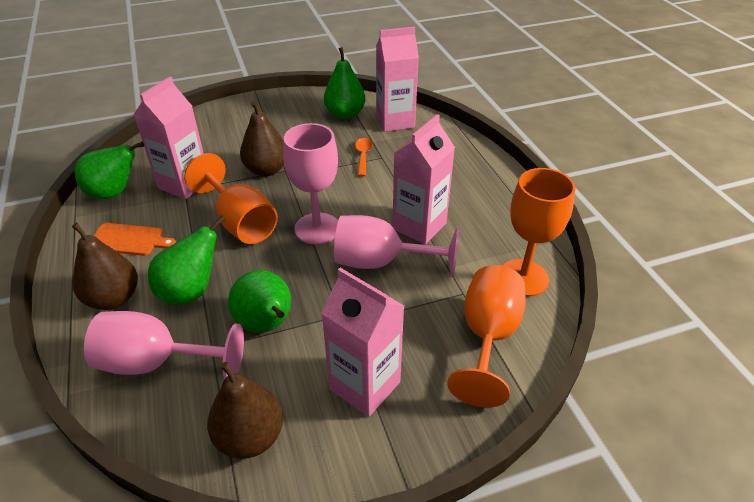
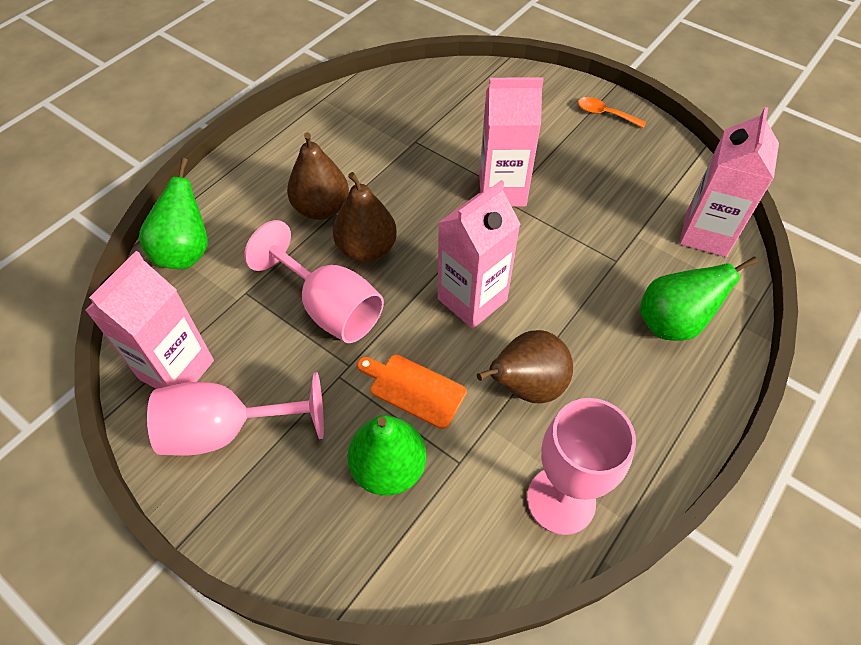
green pear: 4 -> 3
orange goblet: 3 -> 0

